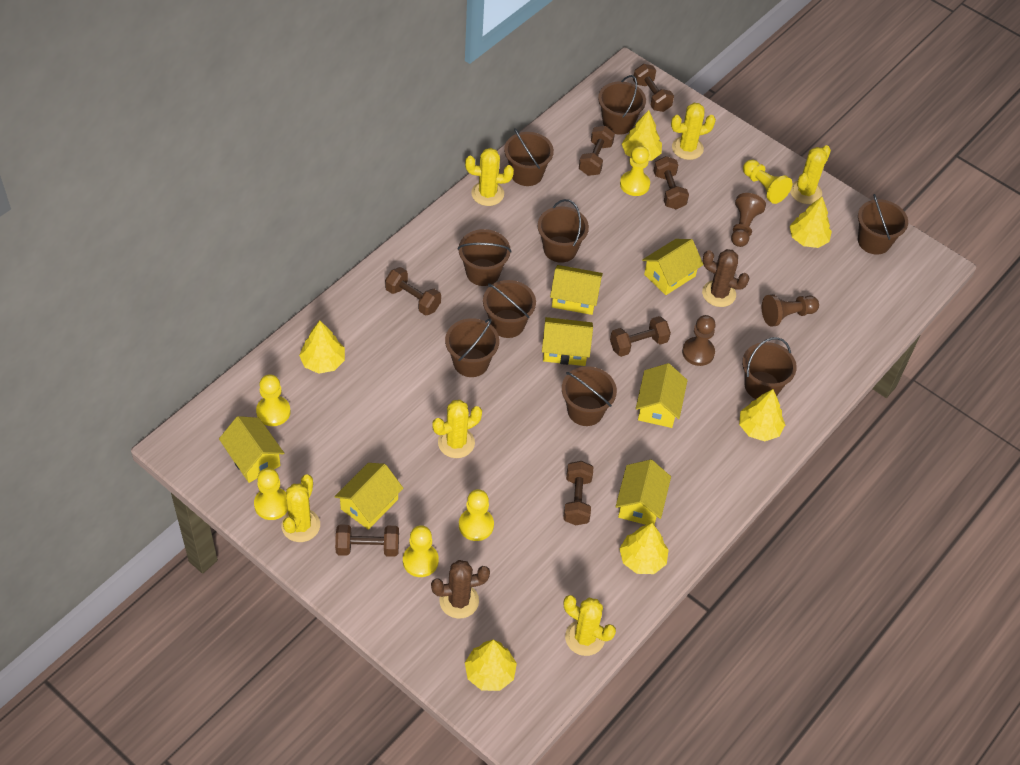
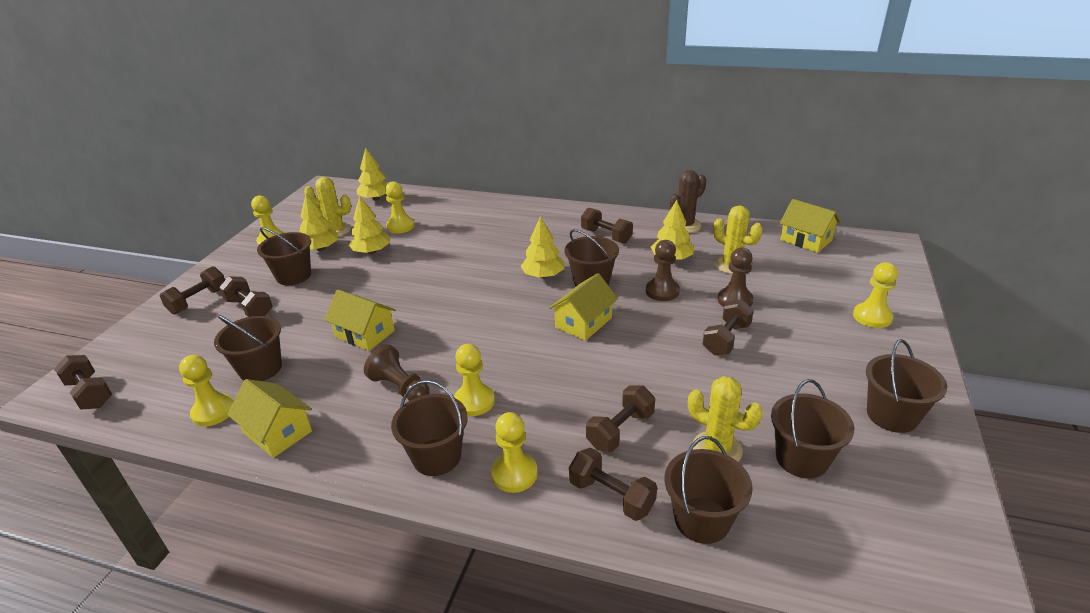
brown bucket: 9 -> 7
brown cactus: 2 -> 1
yellow cactus: 6 -> 3
yellow house: 7 -> 4
yellow tree: 6 -> 5

